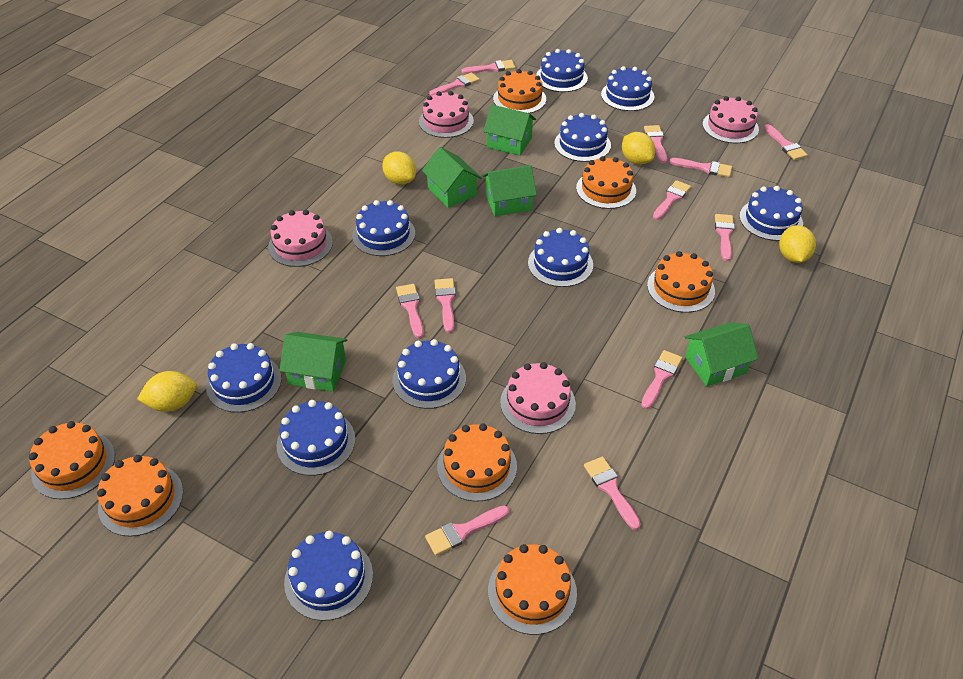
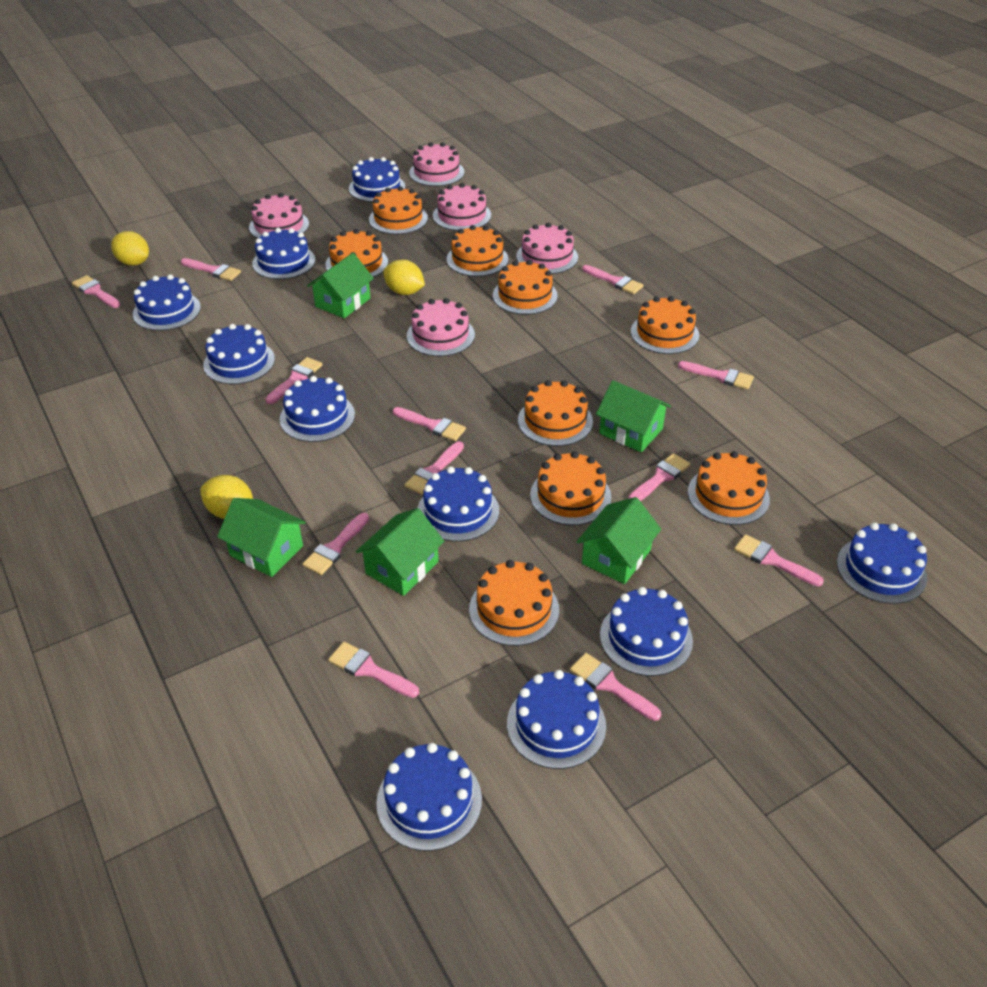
orange cake: 7 -> 9
pink cake: 4 -> 5
yellow lemon: 4 -> 3

